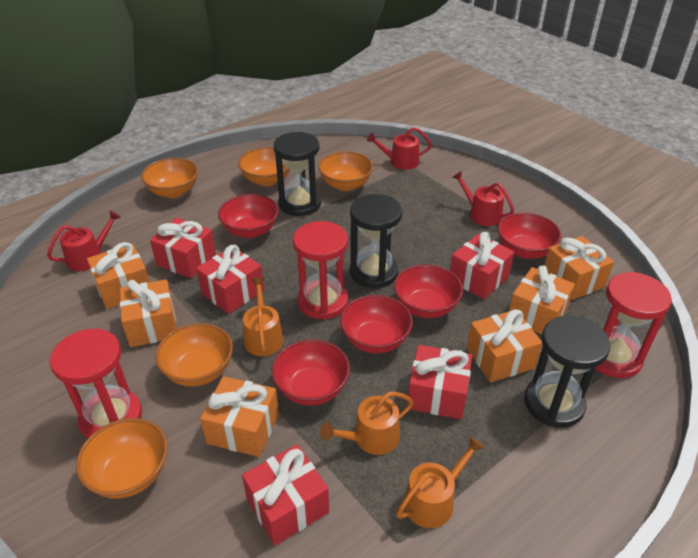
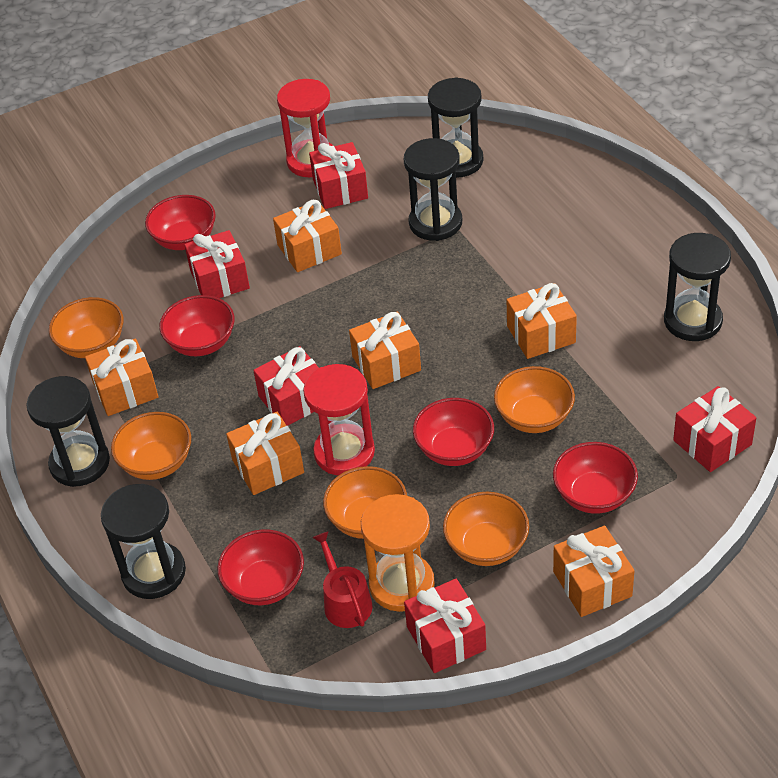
black hourglass: 3 -> 5
orange hourglass: 0 -> 1
orange watering can: 3 -> 0
red hourglass: 3 -> 2
red watering can: 3 -> 1

